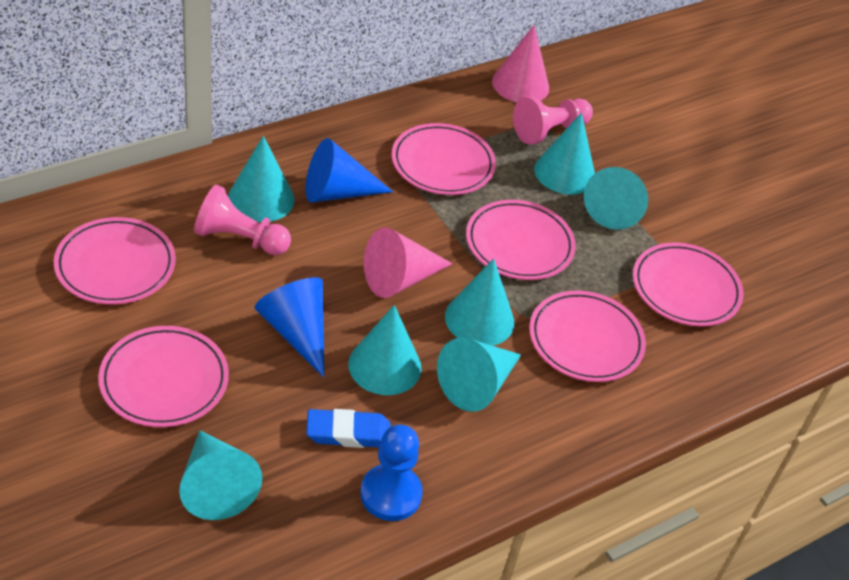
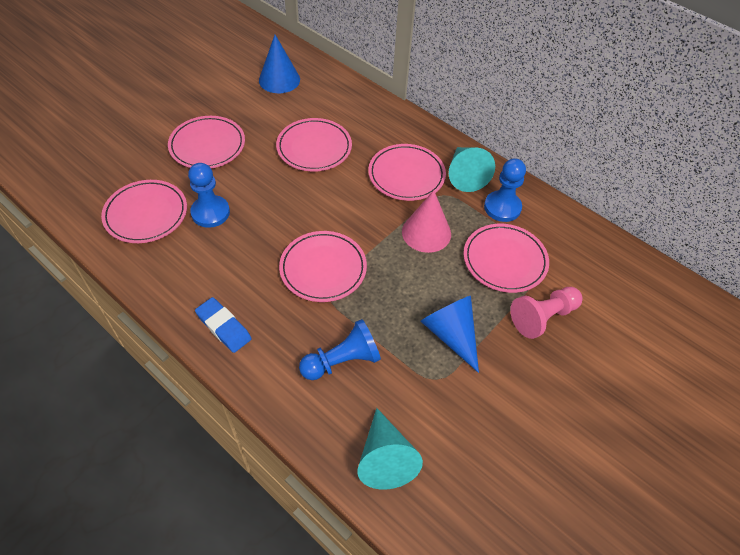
blue pawn: 1 -> 3
pink cone: 2 -> 1
pink pawn: 2 -> 1
turquoise cone: 7 -> 2

